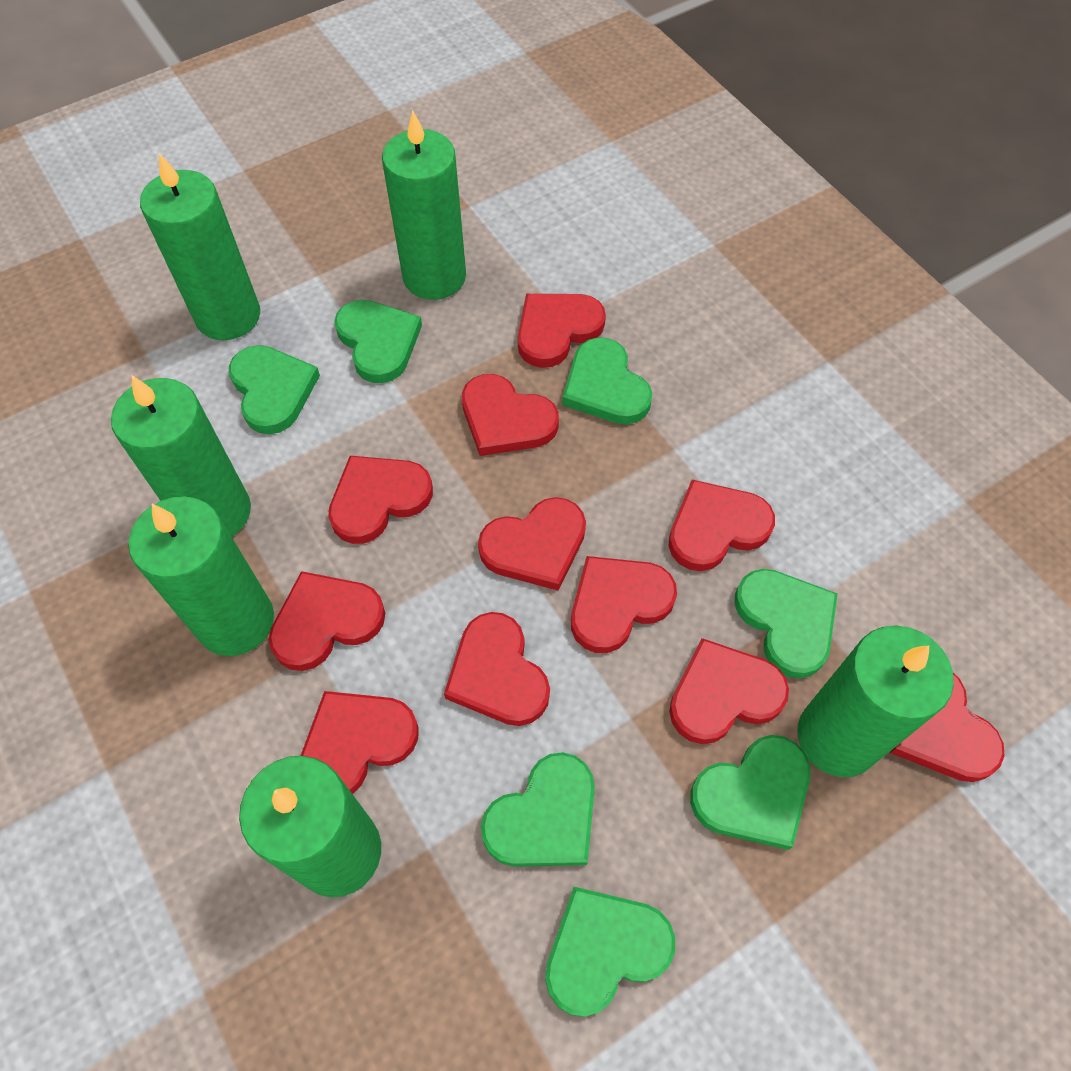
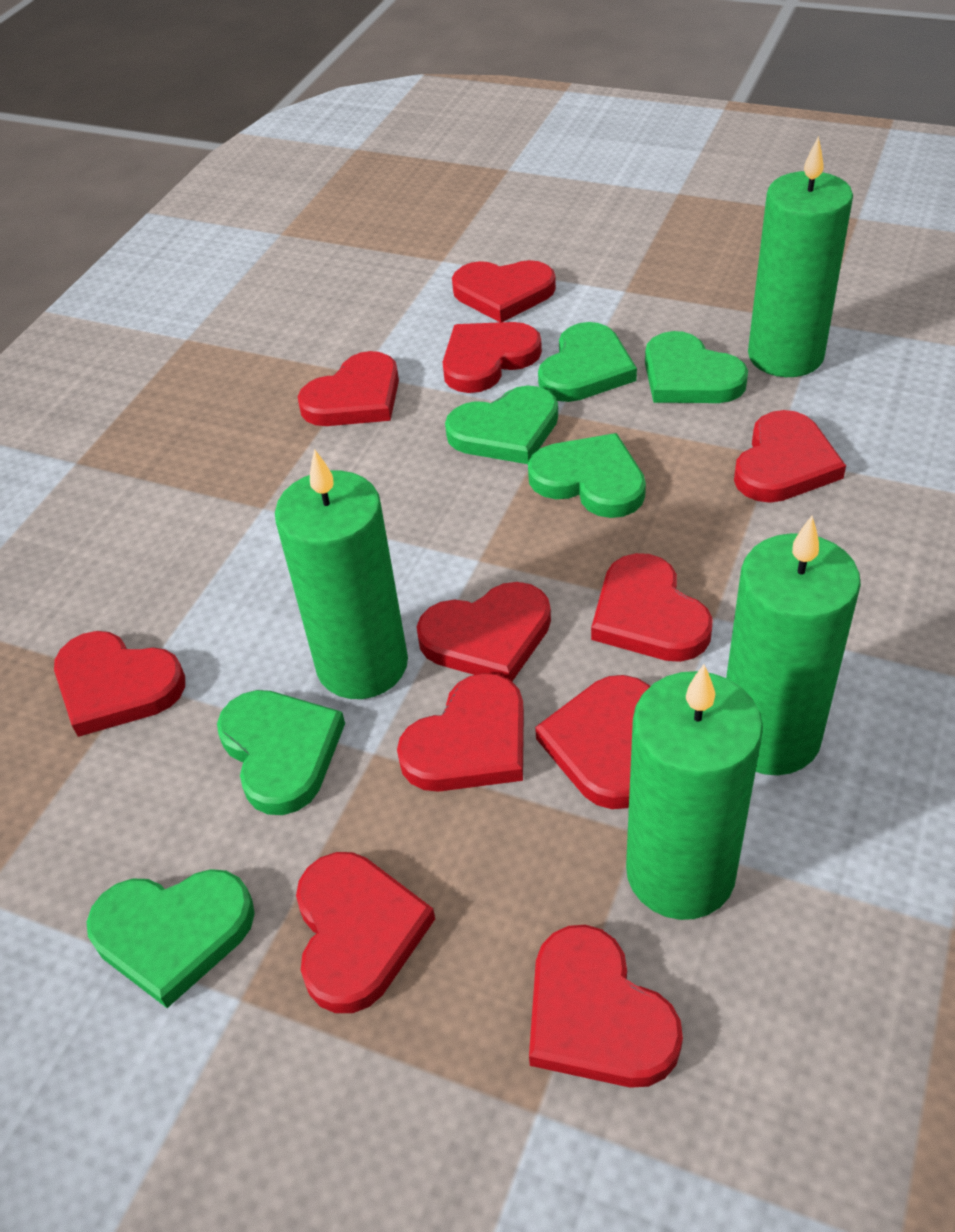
green candle: 6 -> 4
green heart: 7 -> 6

